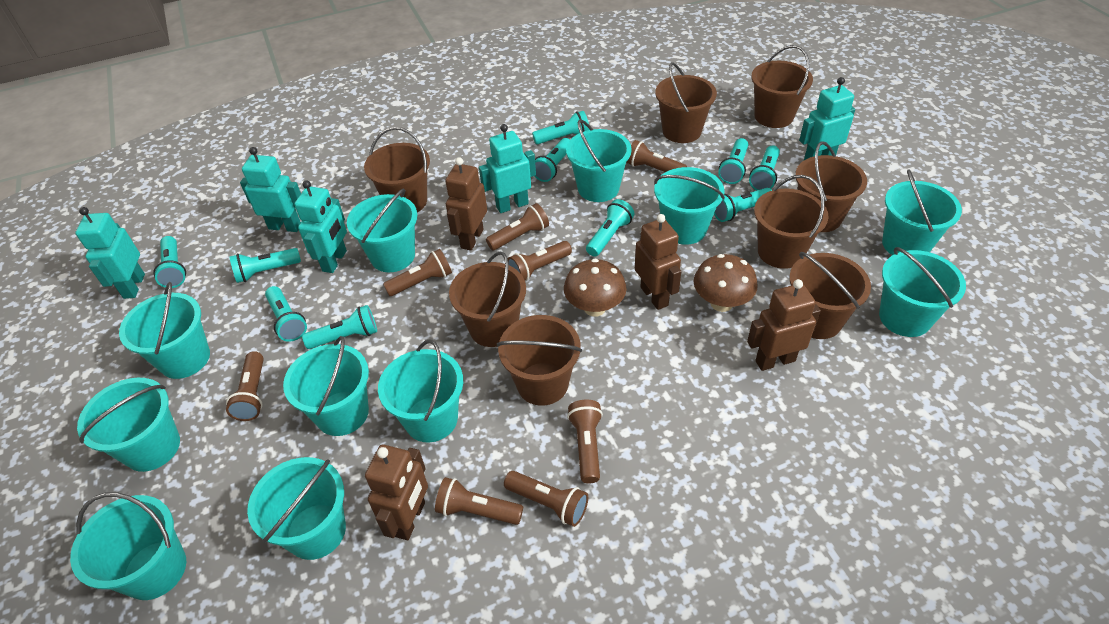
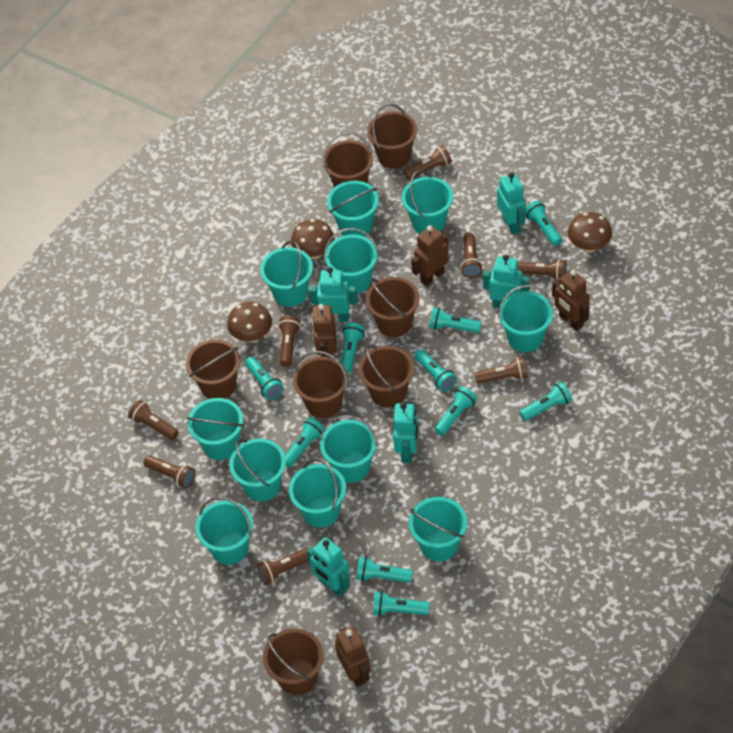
brown bucket: 8 -> 7
brown mushroom: 2 -> 3

